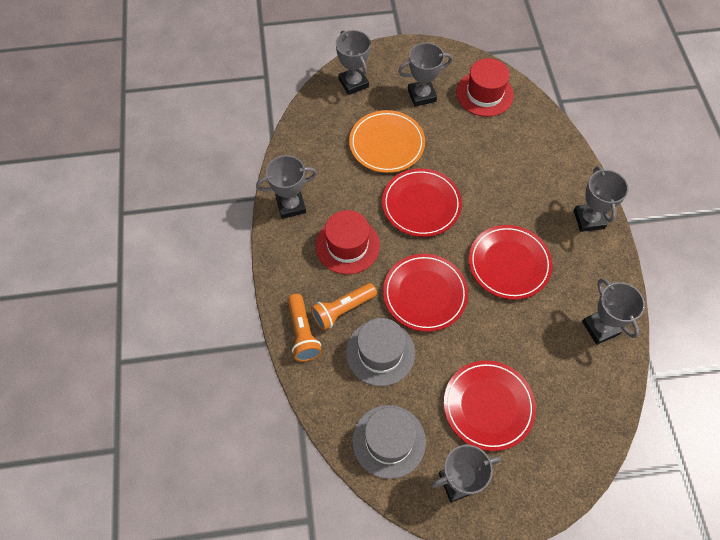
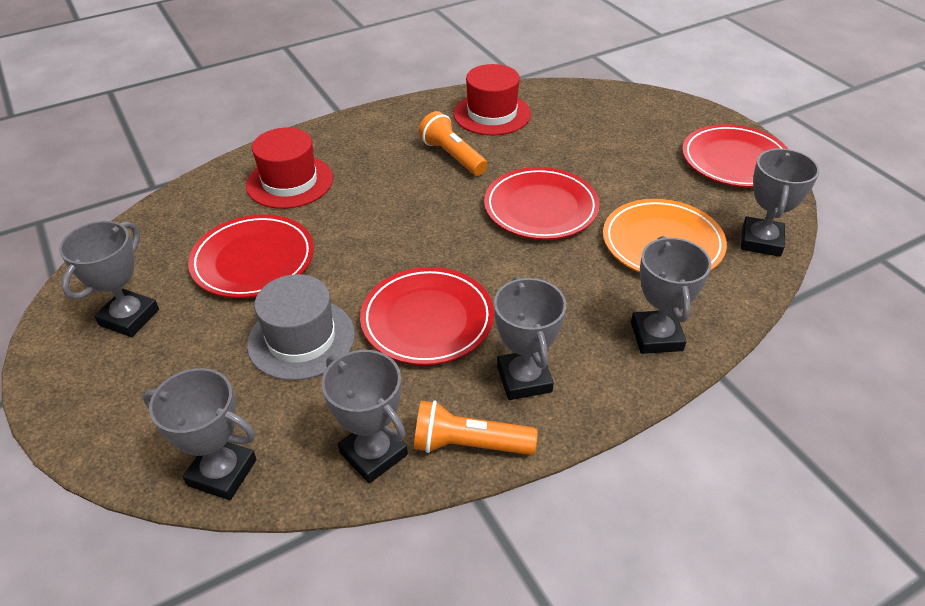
grey hat: 2 -> 1

